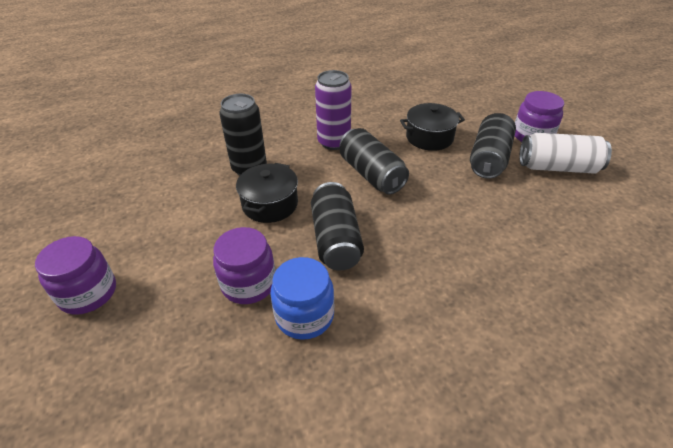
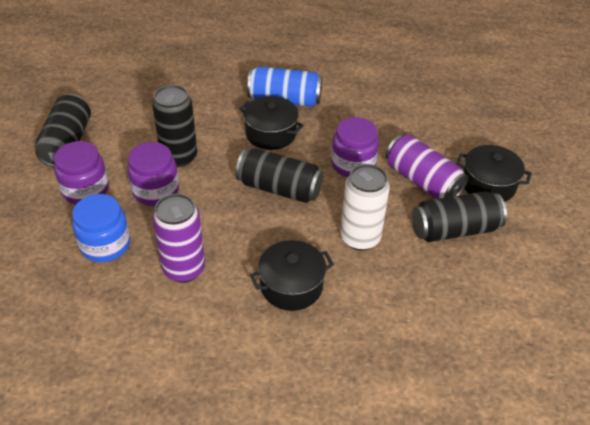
black pot: 2 -> 3
blue can: 0 -> 1
purple can: 1 -> 2

